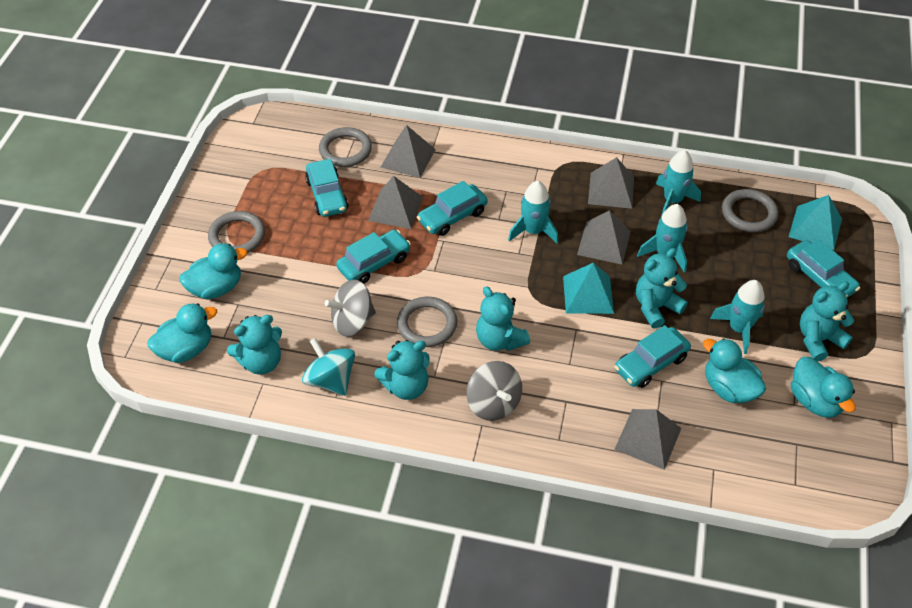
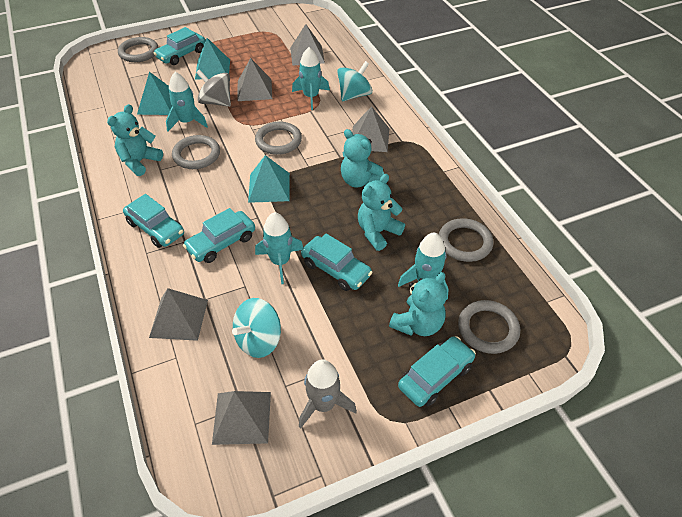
grey ring: 4 -> 5
grey rocket: 0 -> 1
grey spinning top: 2 -> 1
turquoise duck: 4 -> 0
turquoise pyramid: 2 -> 3
turquoise spinning top: 1 -> 2
turquoise teddy bear: 5 -> 4

